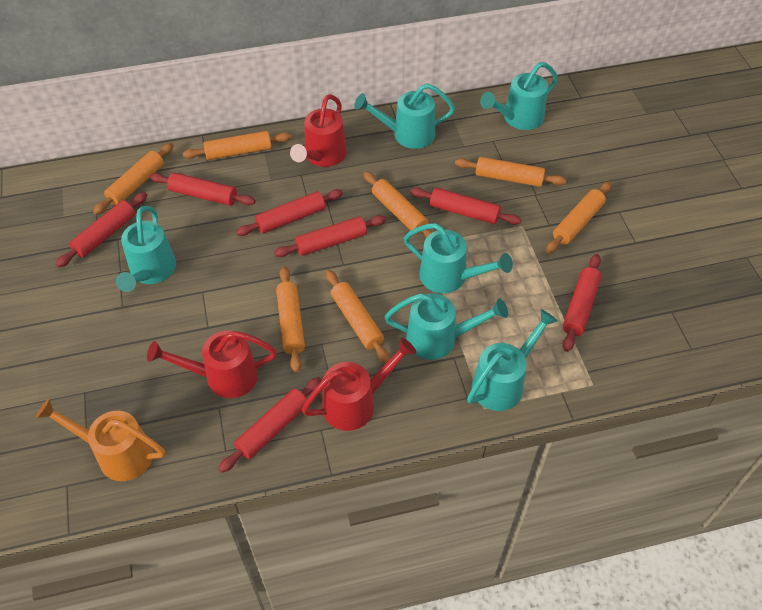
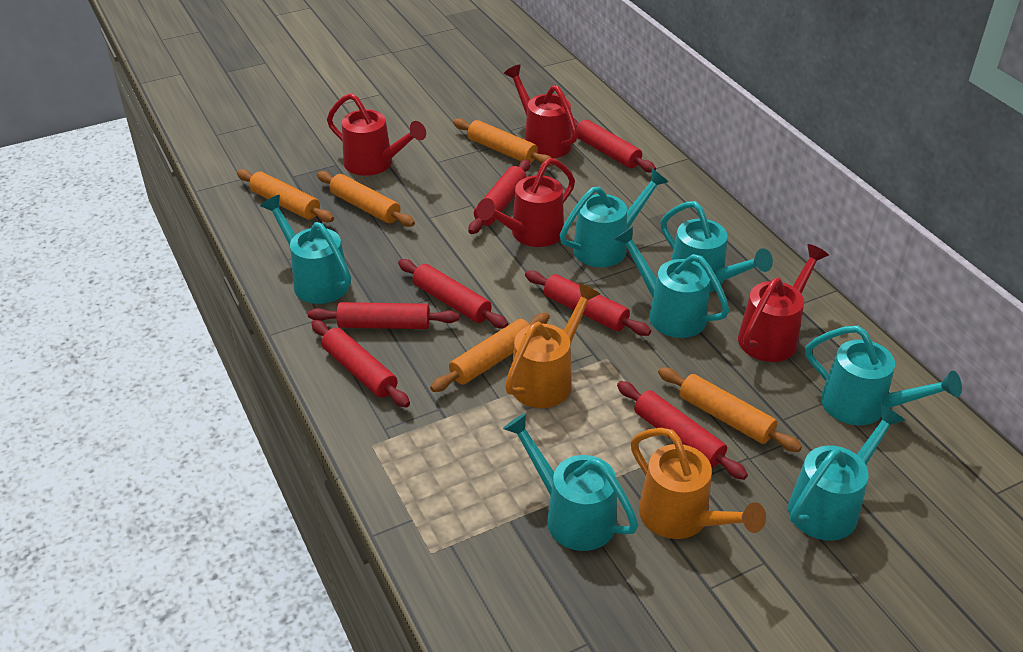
orange rolling pin: 7 -> 5
orange watering can: 1 -> 2
red watering can: 3 -> 4
turquoise watering can: 6 -> 7

